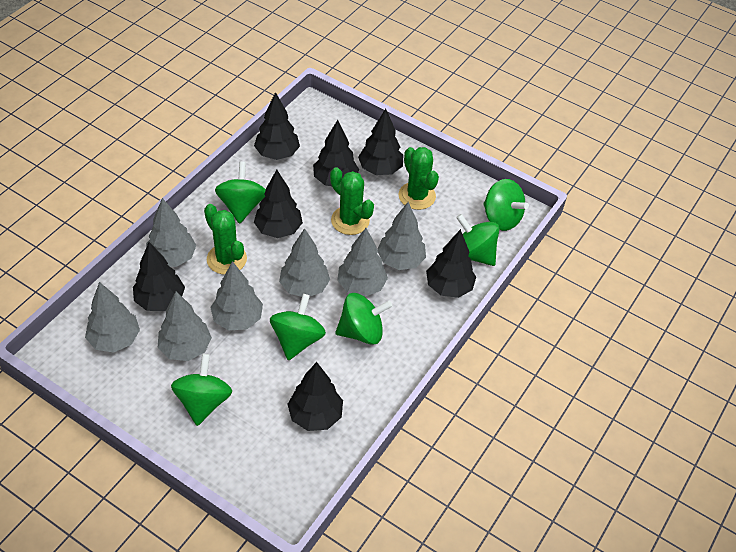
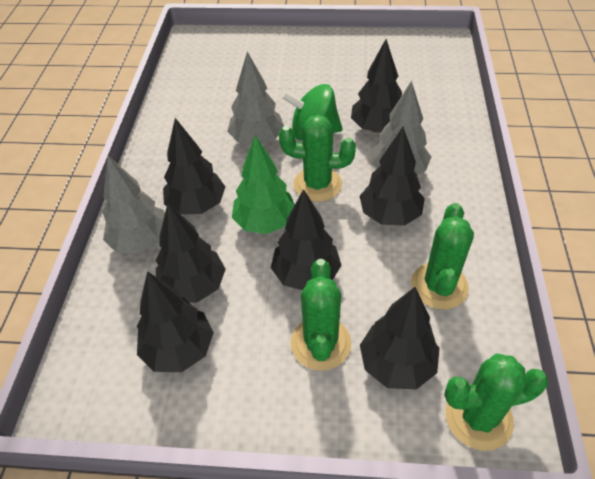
green cactus: 3 -> 4
green spinning top: 6 -> 1
green tree: 0 -> 1
grey tree: 7 -> 3

